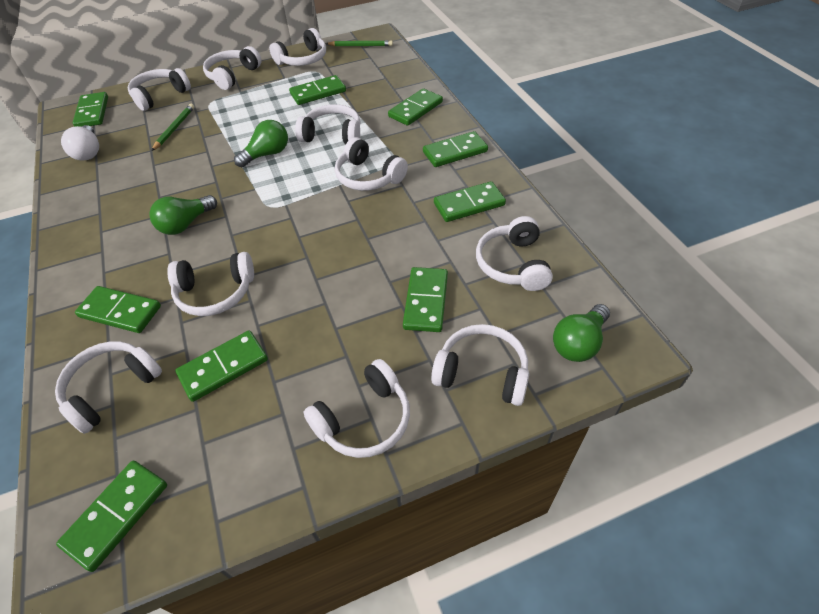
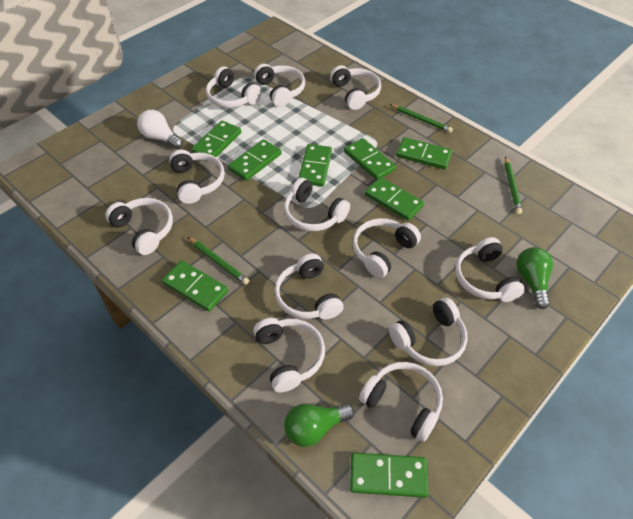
green domino: 9 -> 8
green light bulb: 3 -> 2
green pencil: 2 -> 3
white headphones: 10 -> 12

